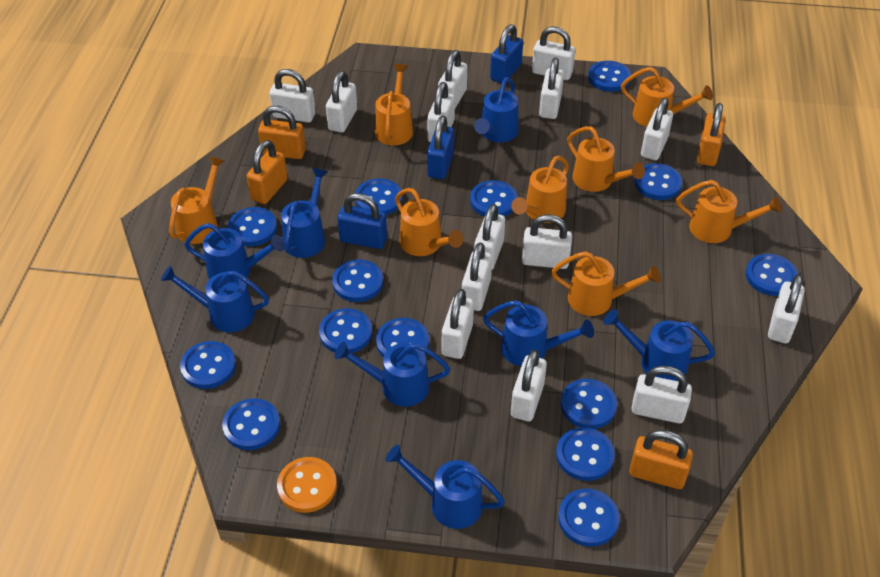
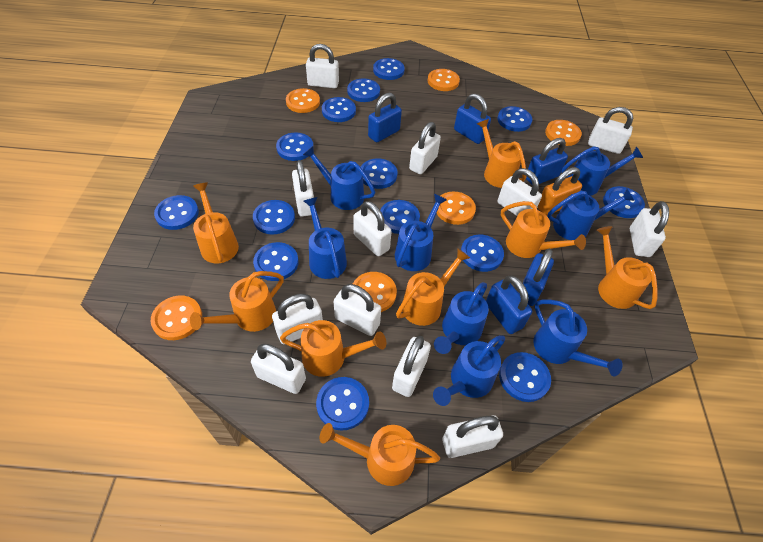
blue padlock: 3 -> 5
orange button: 1 -> 6
orange padlock: 4 -> 1
white padlock: 14 -> 12

